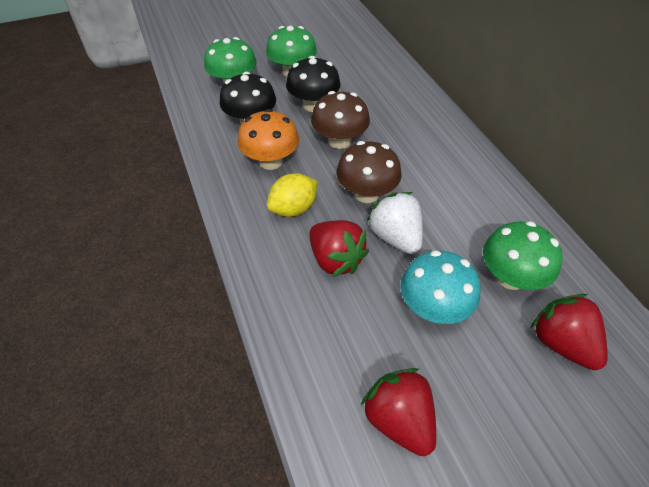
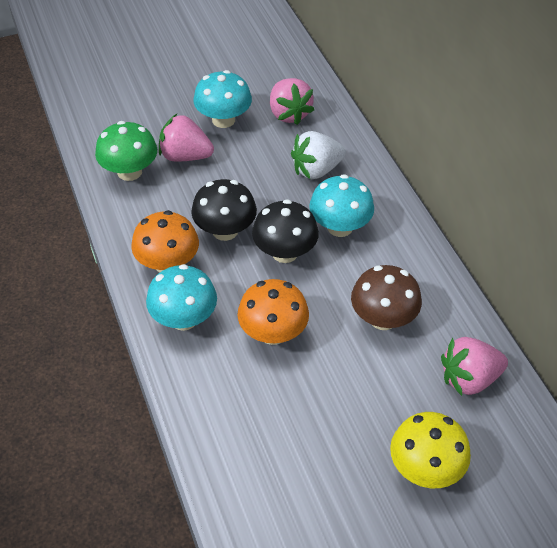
brown mushroom: 2 -> 1
green mushroom: 3 -> 1
orange mushroom: 1 -> 2
pink strawberry: 0 -> 3
red strawberry: 3 -> 0
turquoise mushroom: 1 -> 3
yellow lemon: 1 -> 0
yellow mushroom: 0 -> 1

